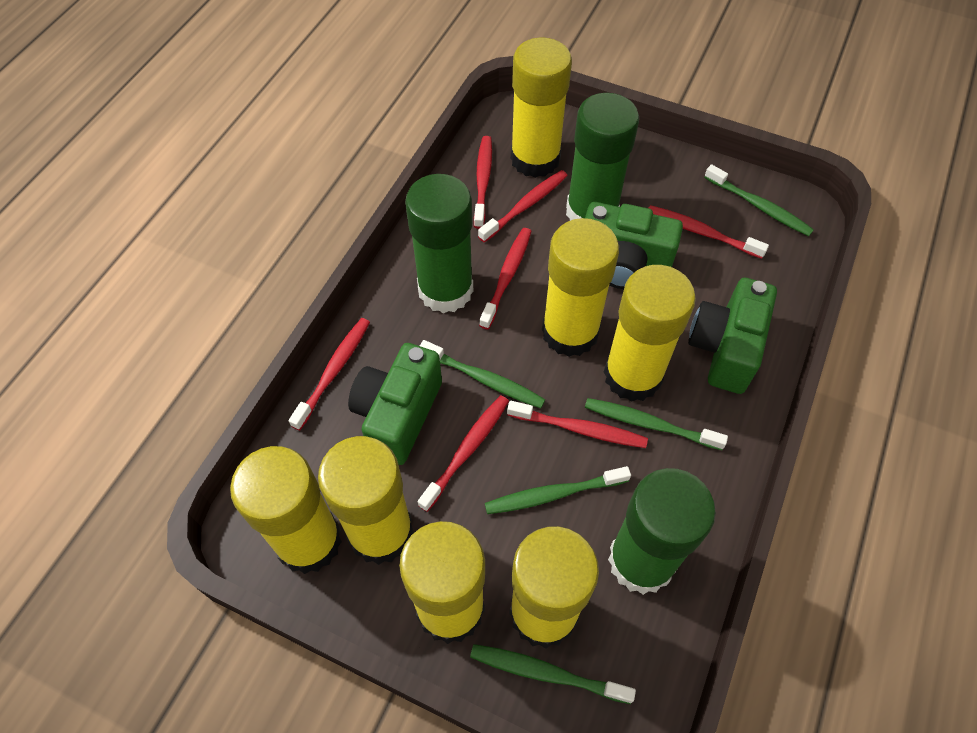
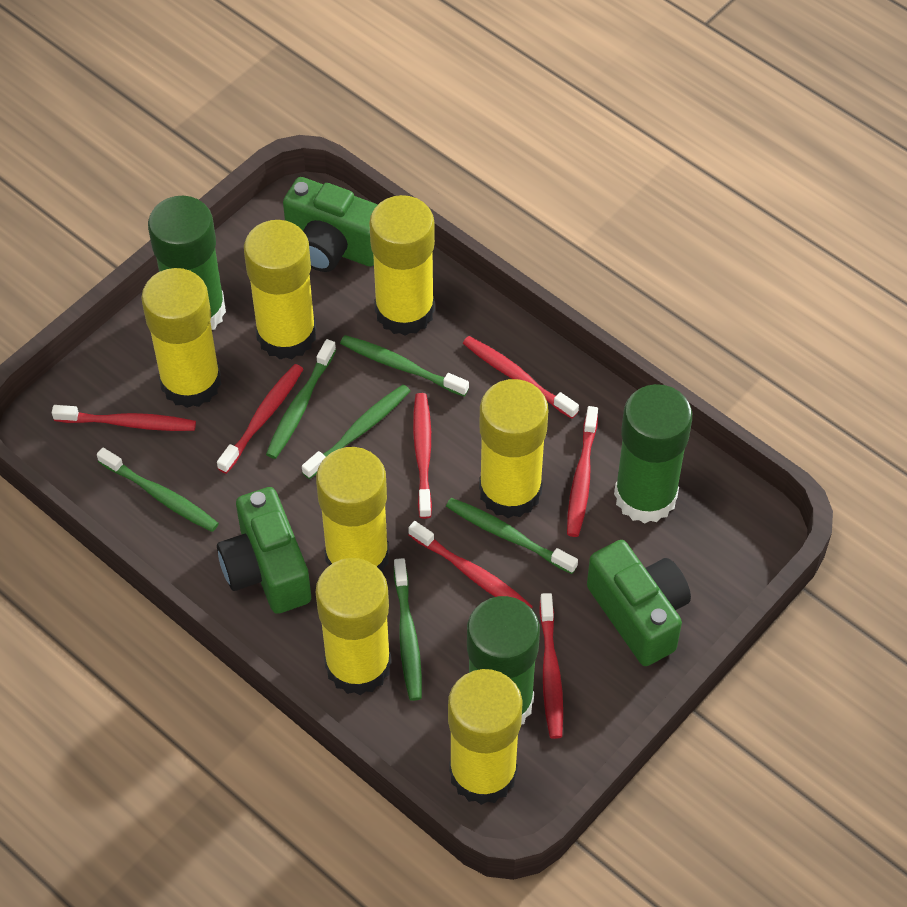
green toothbrush: 5 -> 6

